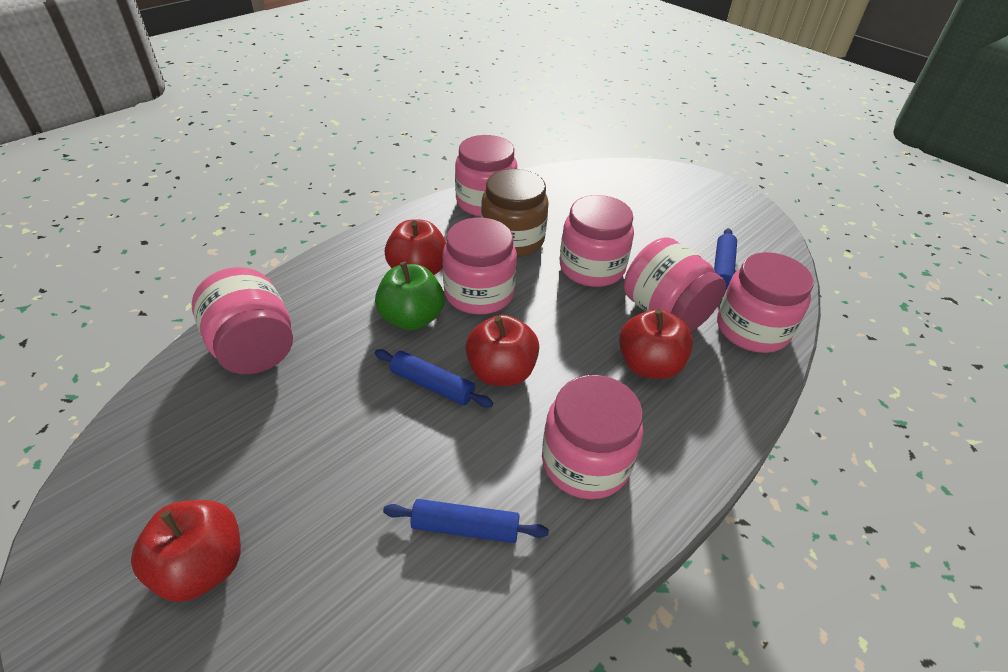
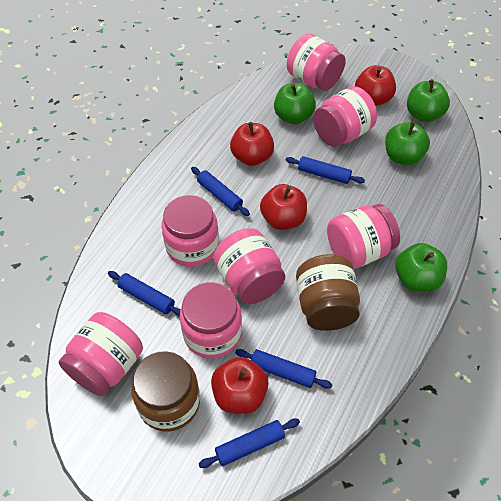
blue rolling pin: 3 -> 5
brown jar: 1 -> 2
green apple: 1 -> 4

